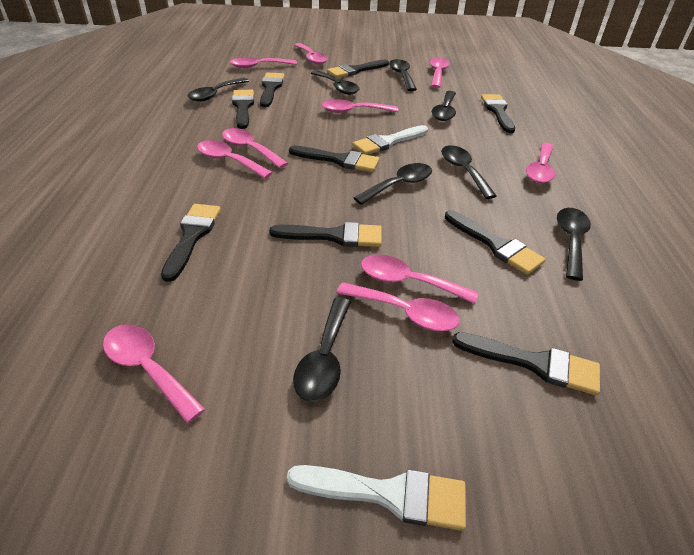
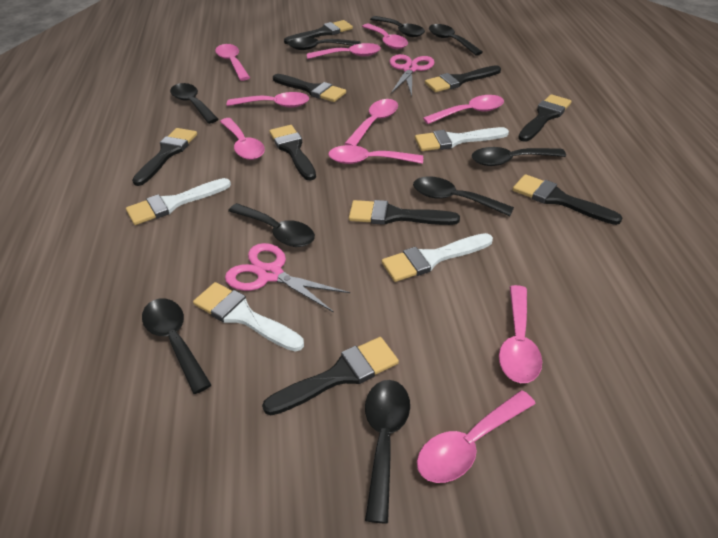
black spoon: 8 -> 9
pink scissors: 0 -> 2
white brush: 2 -> 4

